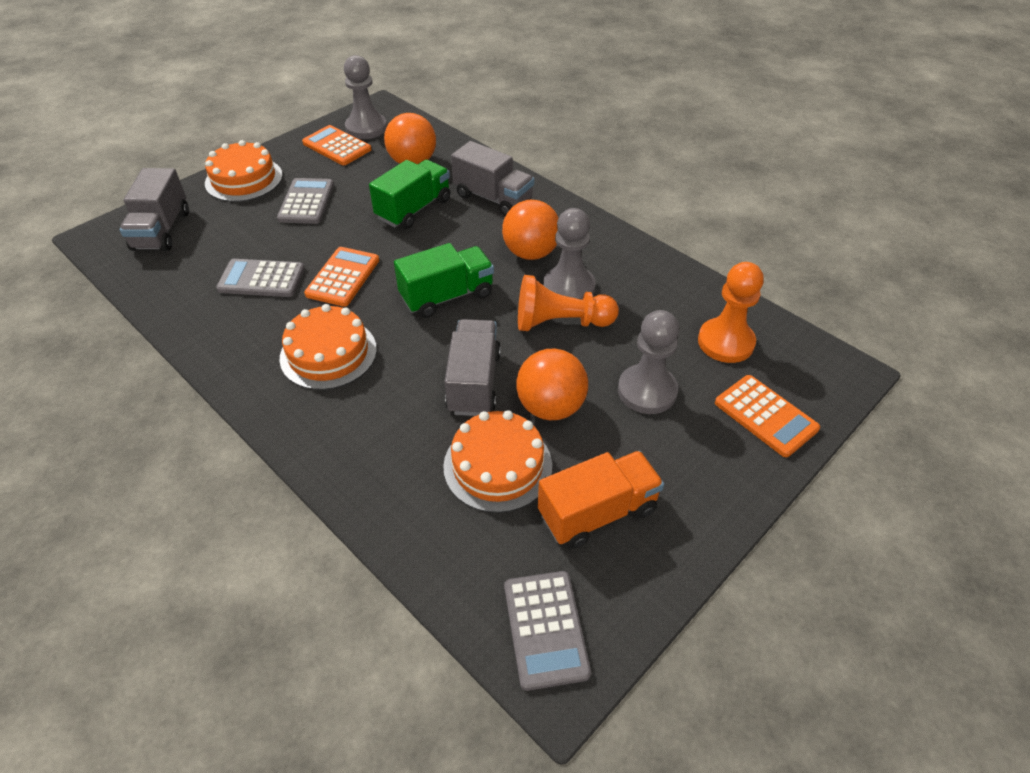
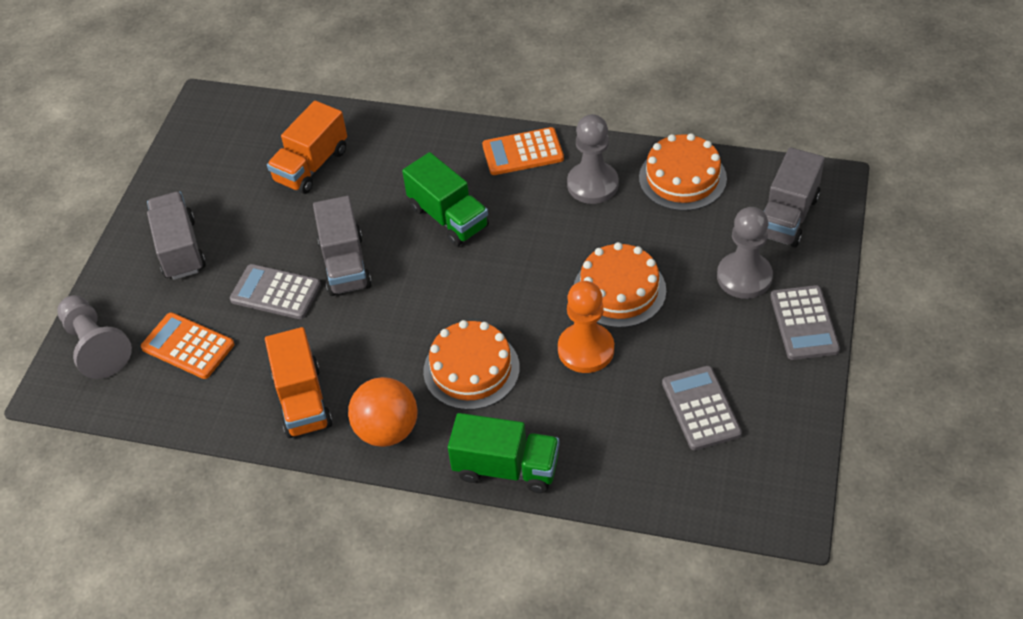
orange ball: 3 -> 1
orange calculator: 3 -> 2
orange pawn: 2 -> 1
orange truck: 1 -> 2

